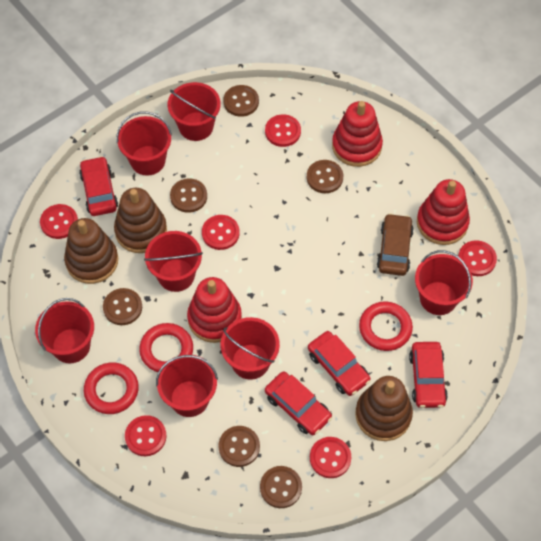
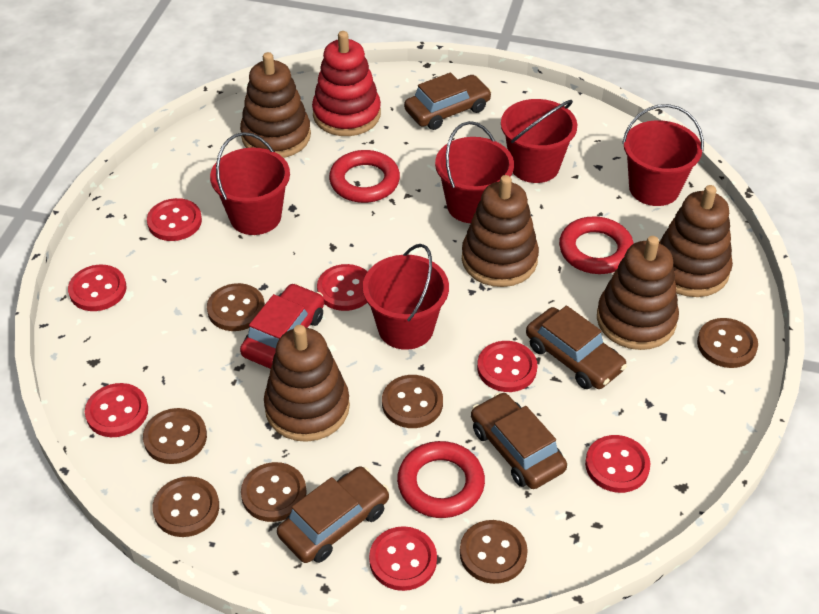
brown button: 6 -> 7
brown car: 1 -> 4
brown stacking toy: 3 -> 5
red bucket: 7 -> 5
red button: 6 -> 7
red car: 4 -> 1
red stacking toy: 3 -> 1

